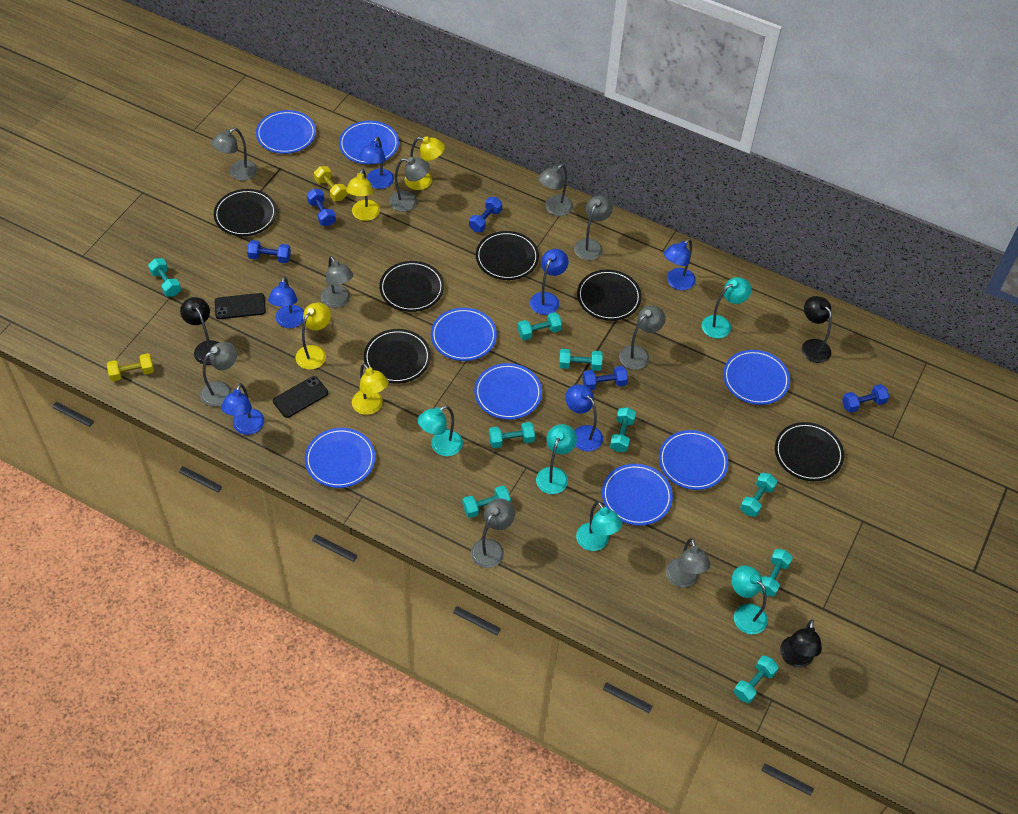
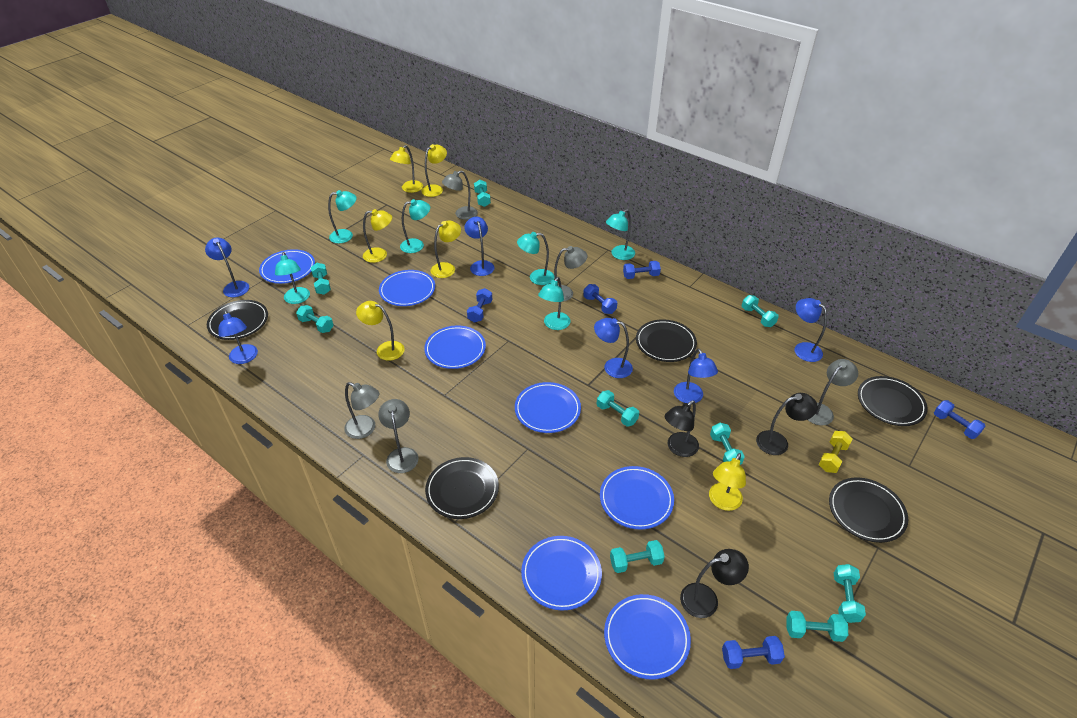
black phone: 2 -> 0
black plate: 6 -> 5
blue plate: 8 -> 7
grey lamp: 9 -> 5
turquoise lamp: 5 -> 6
yellow dumbbell: 2 -> 1
yellow lamp: 4 -> 6

